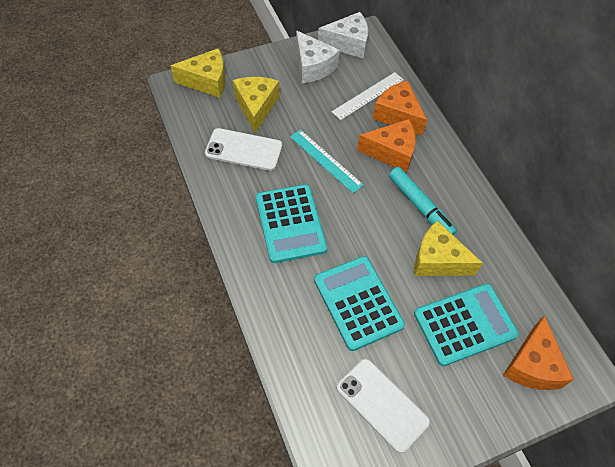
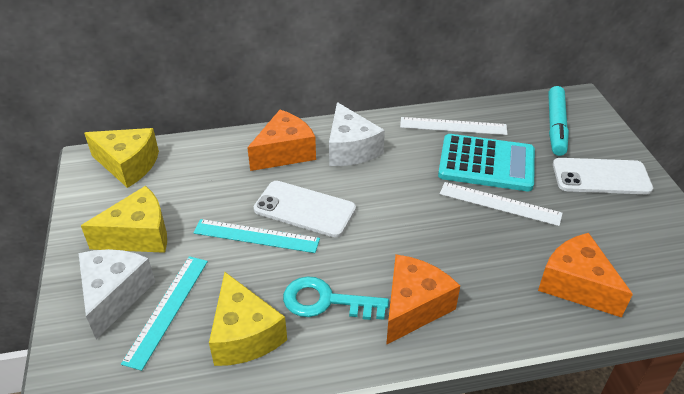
turquoise calculator: 3 -> 1
turquoise key: 0 -> 1
turquoise ruler: 1 -> 2
white ruler: 1 -> 2

